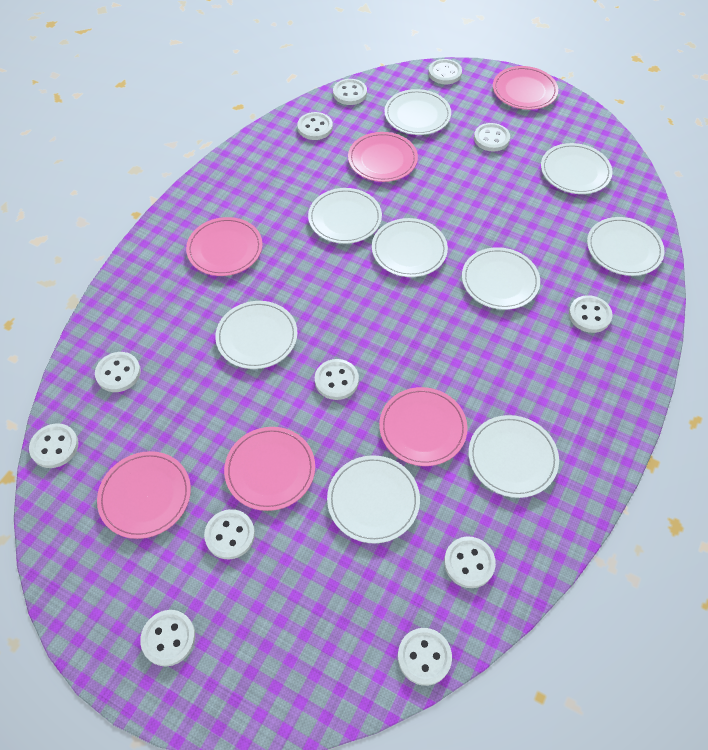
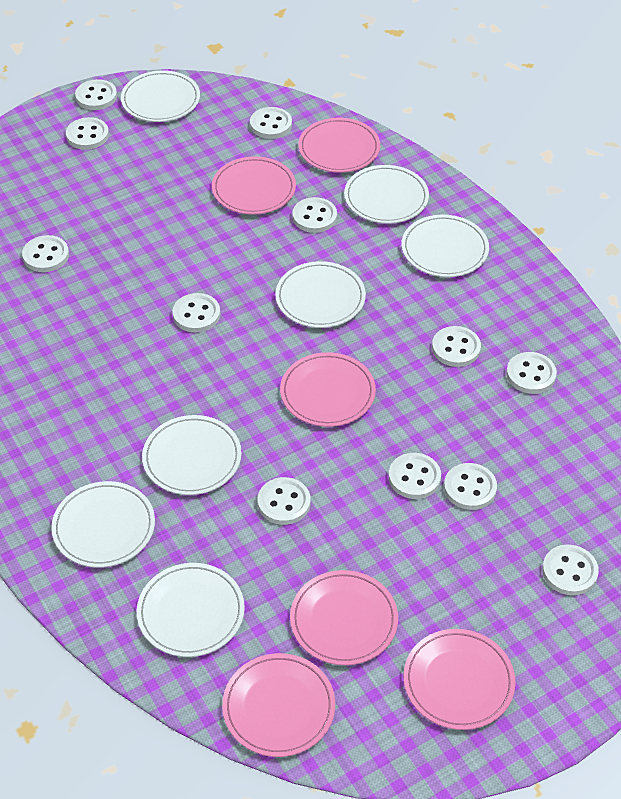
white plate: 9 -> 7

